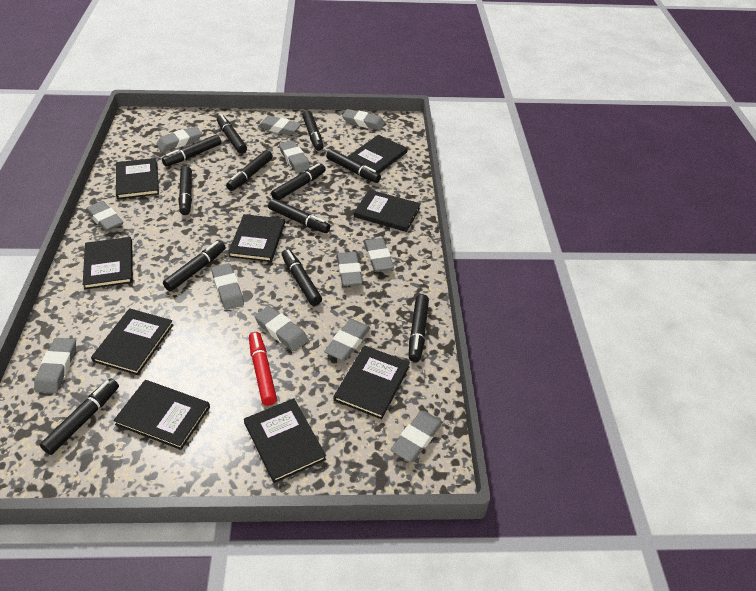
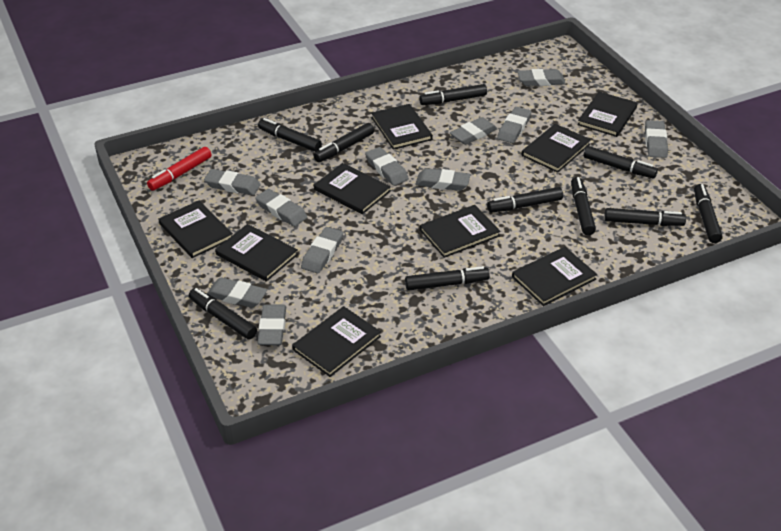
black marker: 12 -> 10
grey eraser: 12 -> 11

